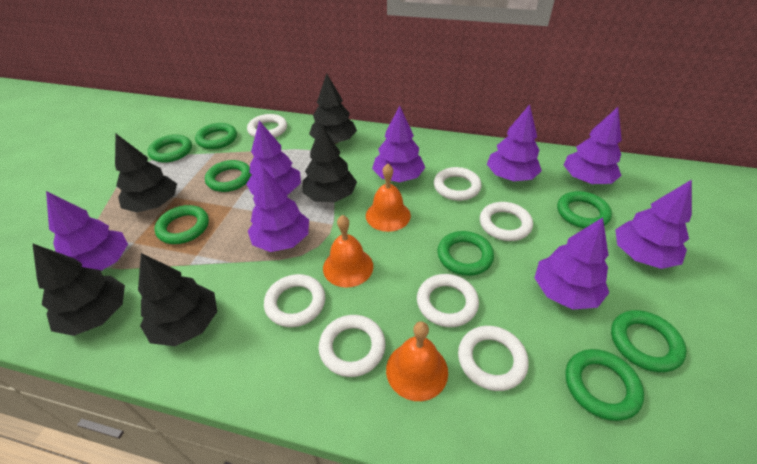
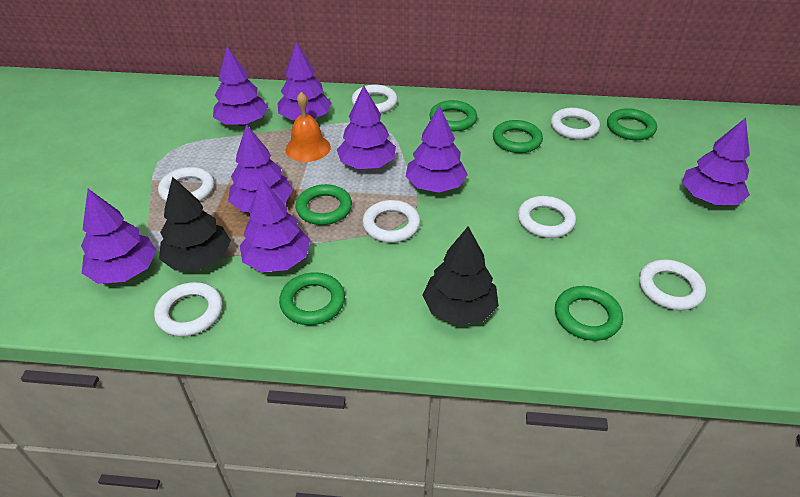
black tree: 5 -> 2
green ring: 8 -> 6
orange bell: 3 -> 1

